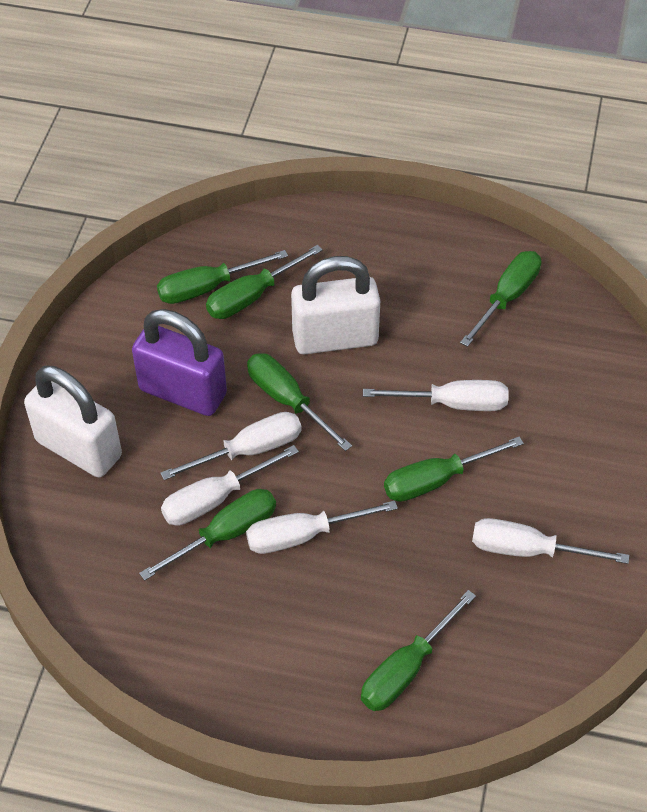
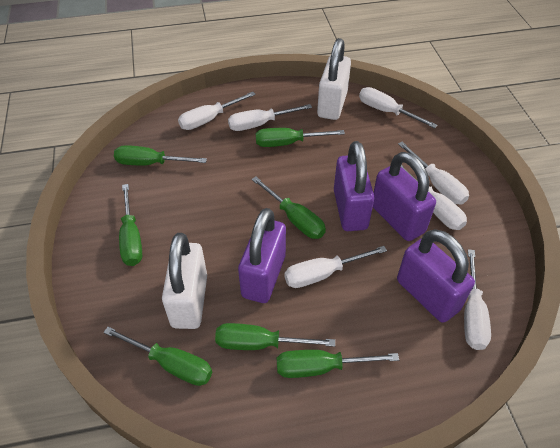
purple padlock: 1 -> 4
white screwdriver: 5 -> 7

